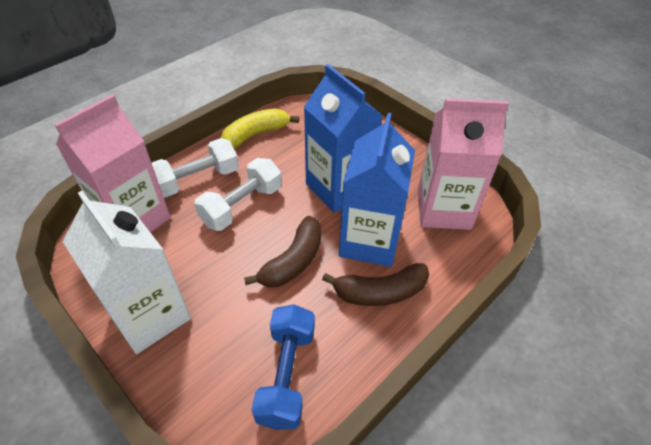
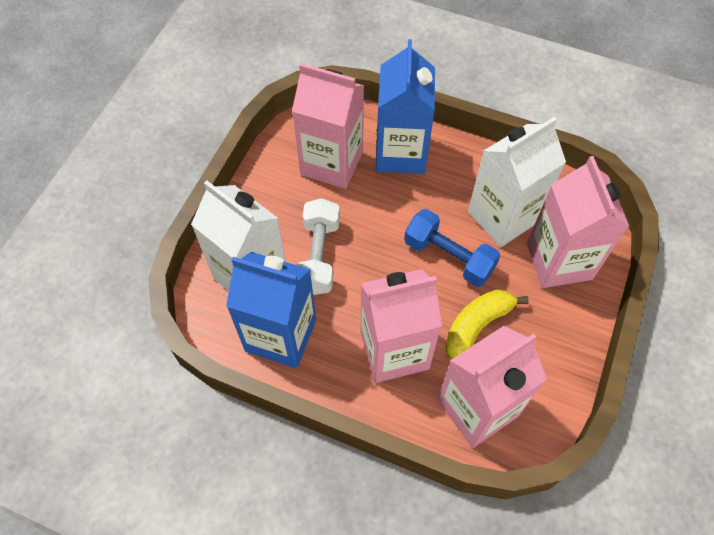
brown banana: 2 -> 0
pink carton: 2 -> 4
white carton: 1 -> 2
white dumbbell: 2 -> 1

